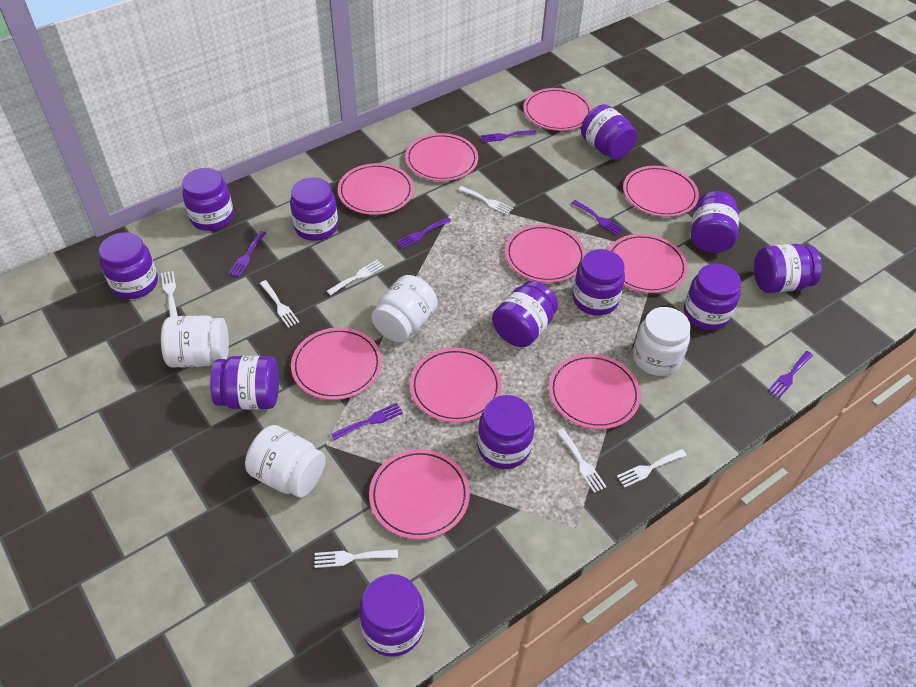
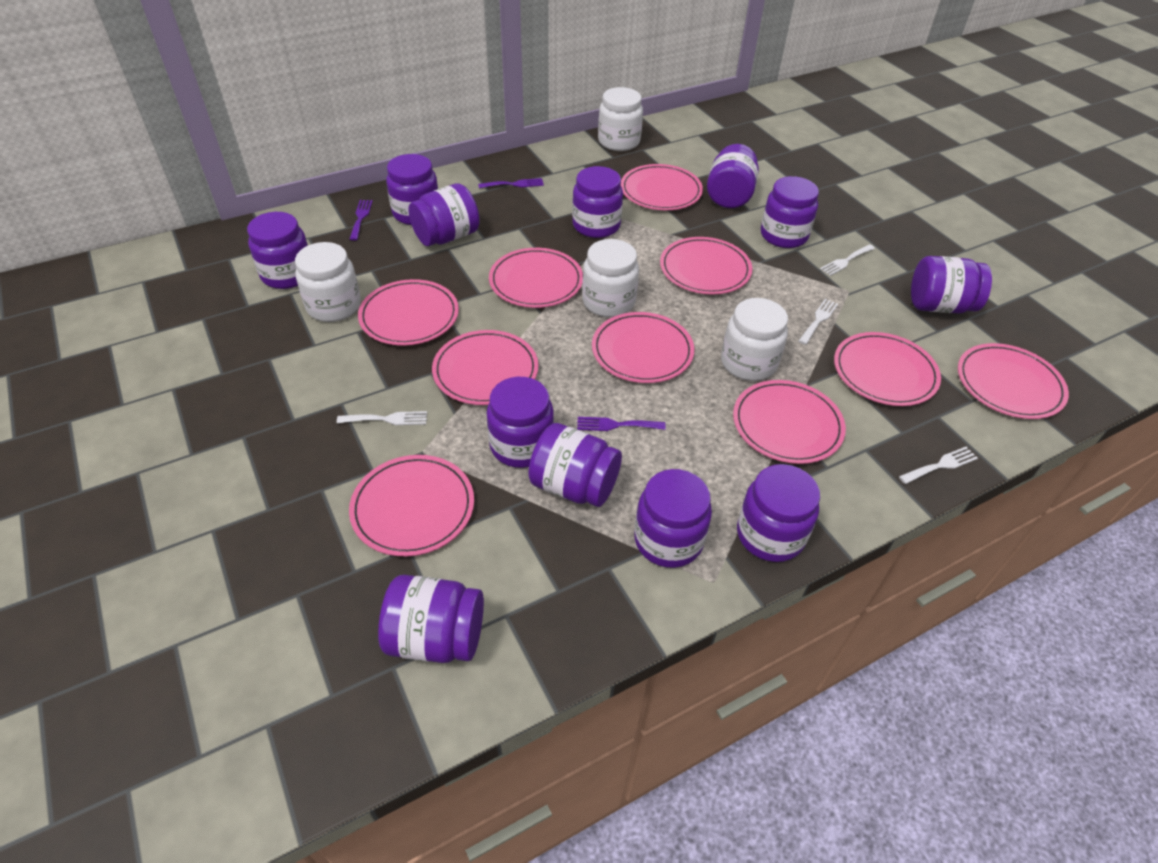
purple fork: 6 -> 3
white fork: 7 -> 4

